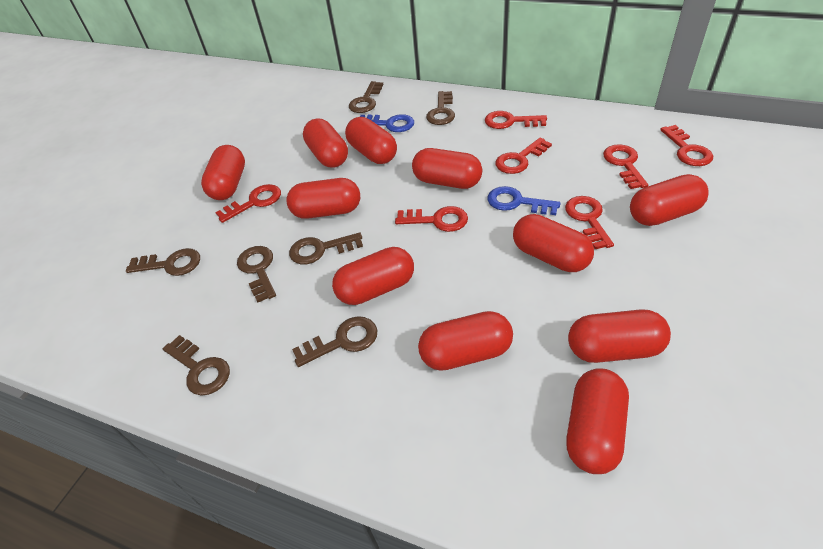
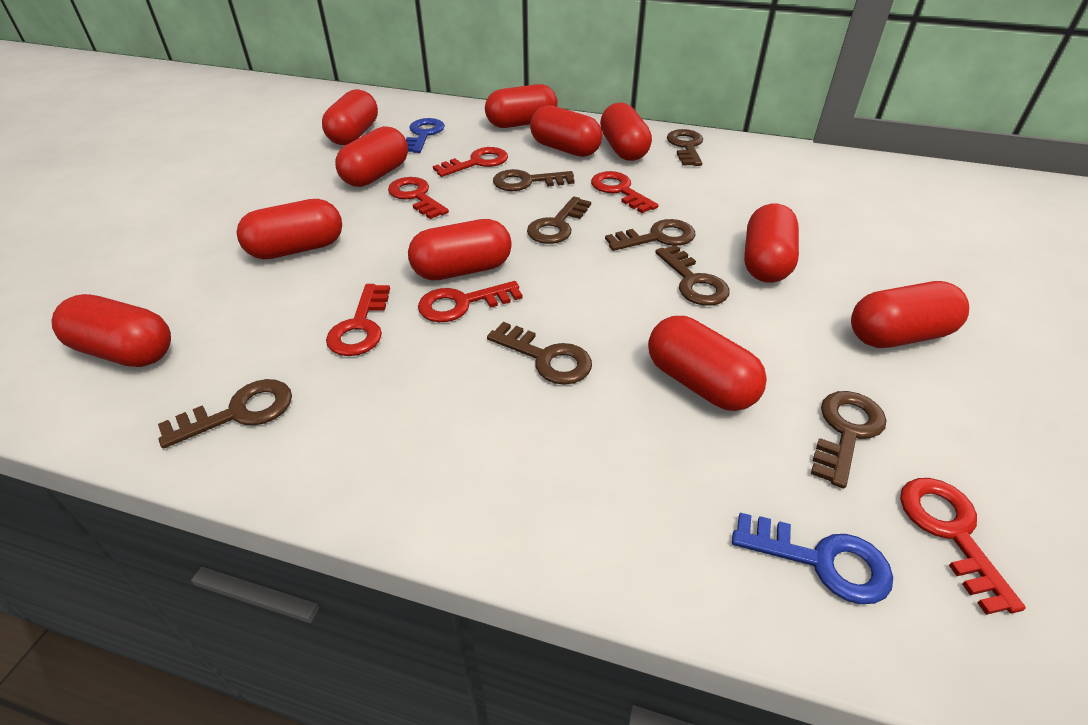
brown key: 7 -> 8
red key: 7 -> 6

